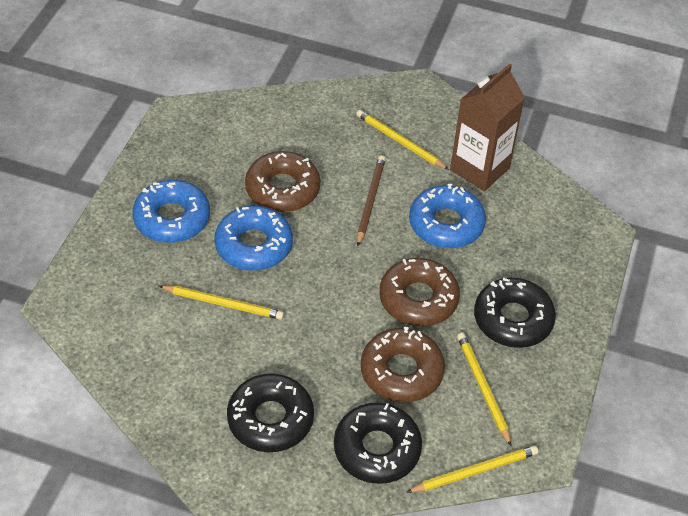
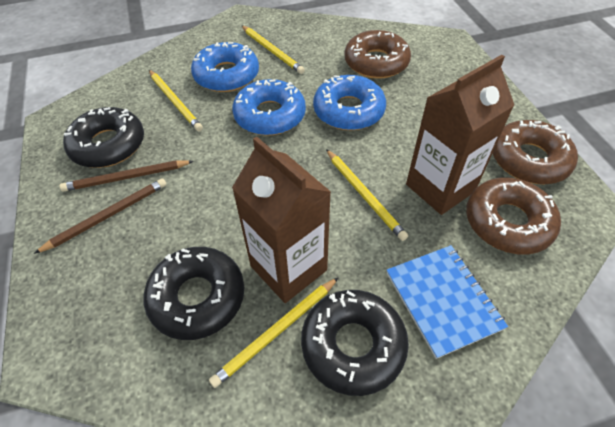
blue notebook: 0 -> 1
brown carton: 1 -> 2
brown pencil: 1 -> 2

